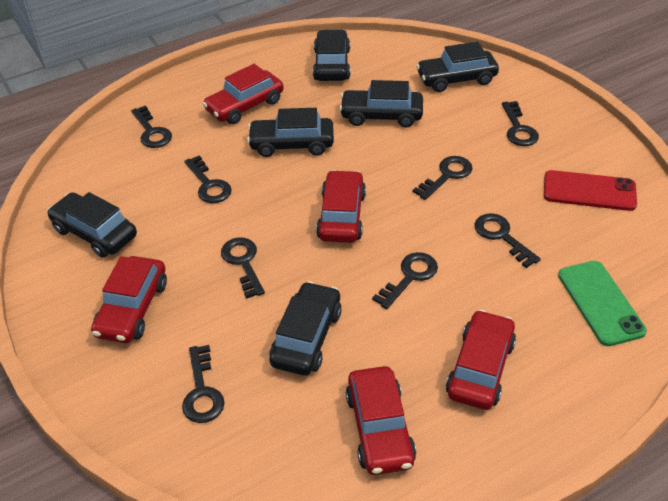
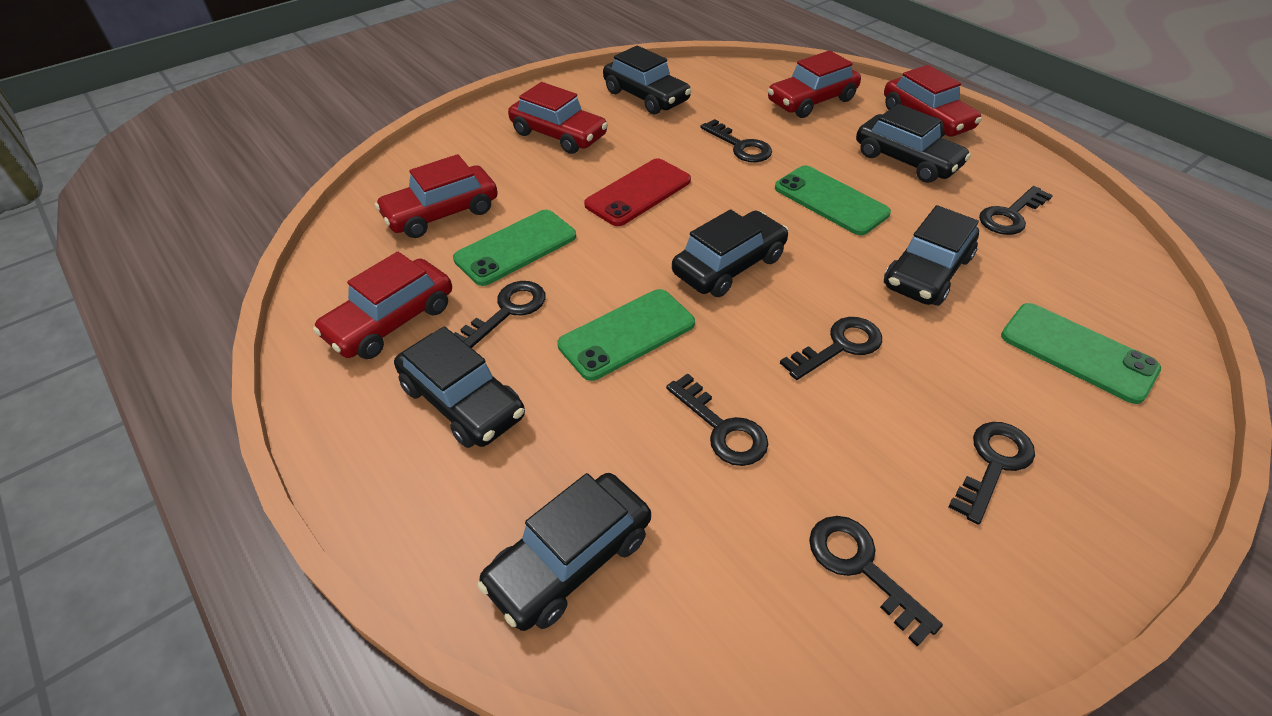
black key: 8 -> 7
green phone: 1 -> 4

